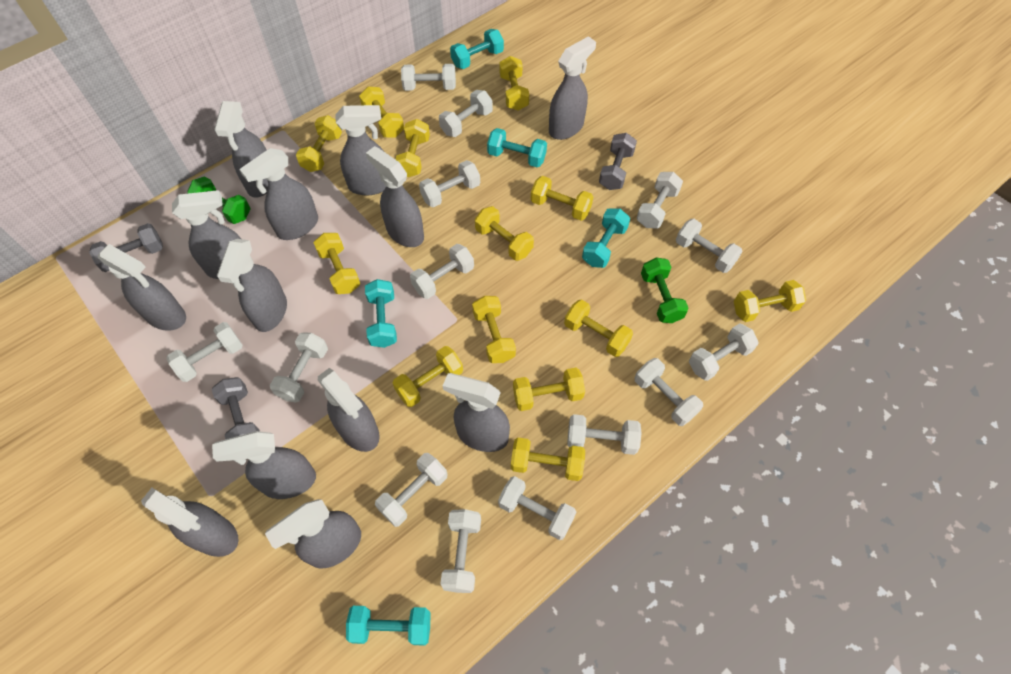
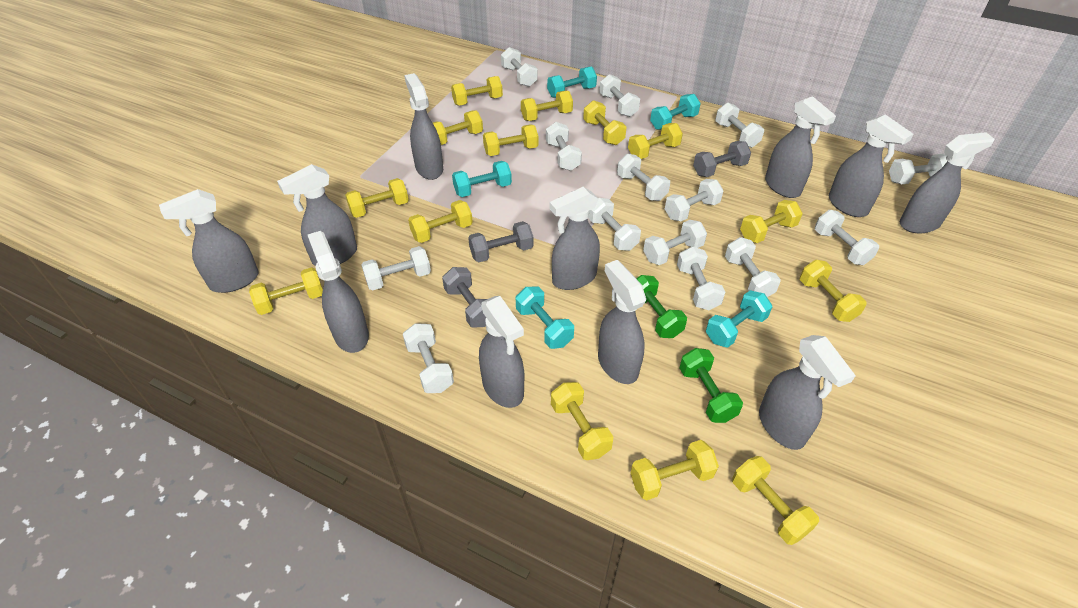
grey spray bottle: 13 -> 11
yellow dumbbell: 13 -> 14

